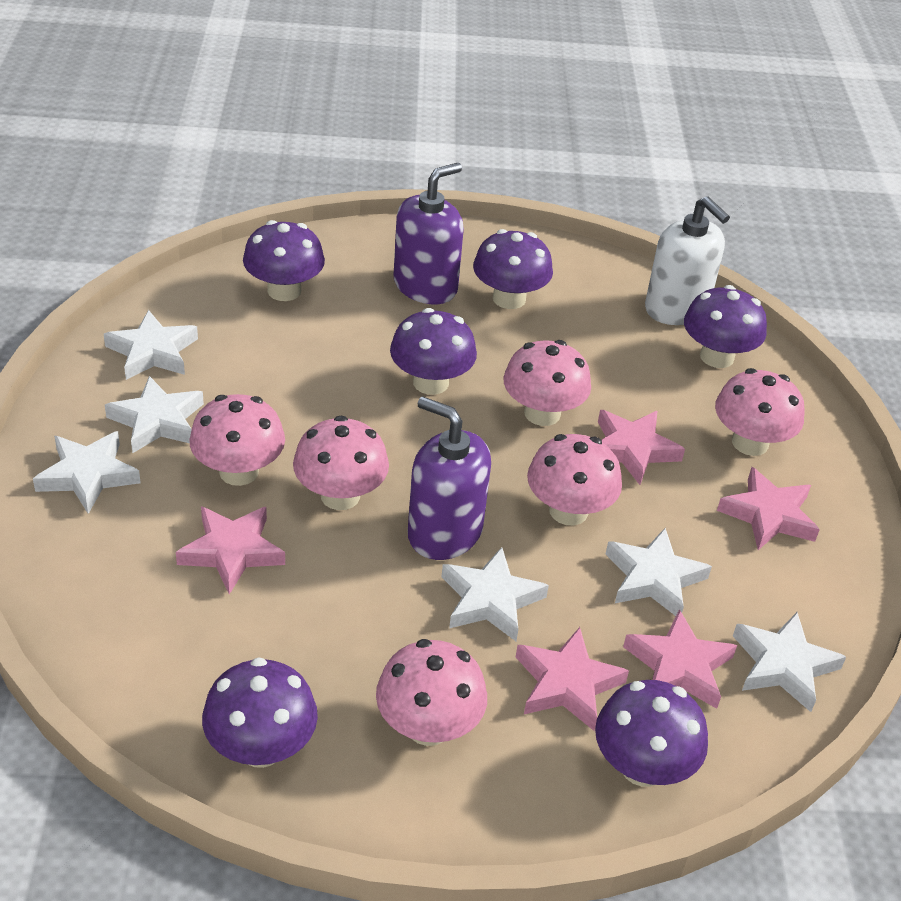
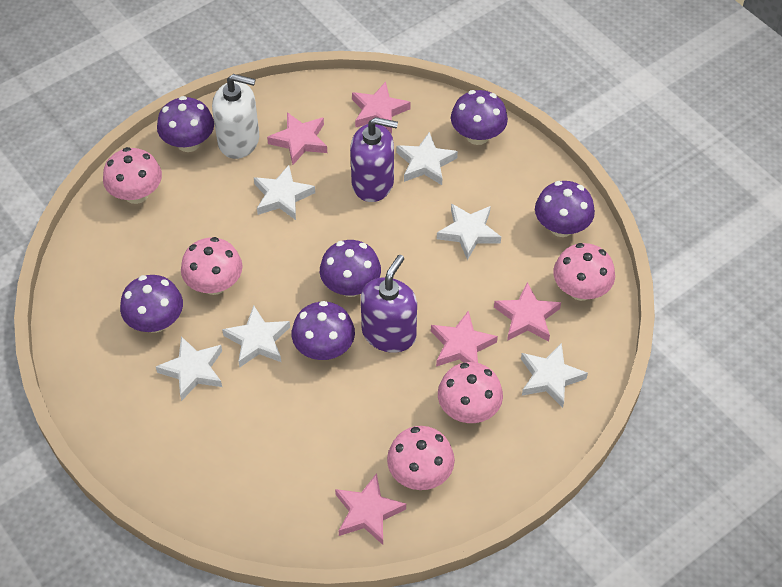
pink mushroom: 6 -> 5

